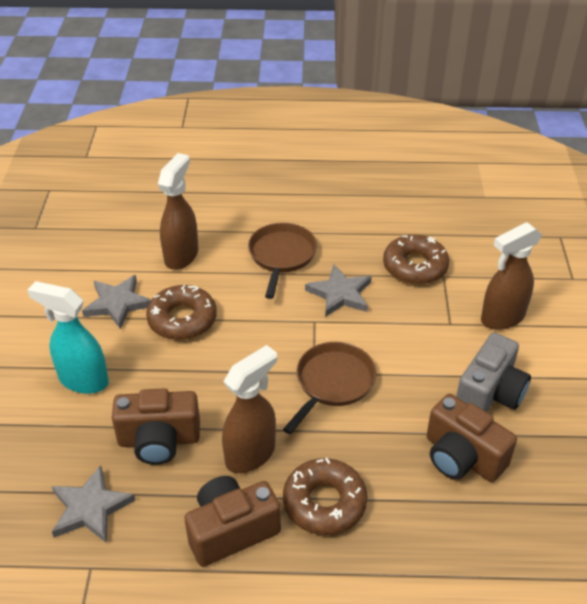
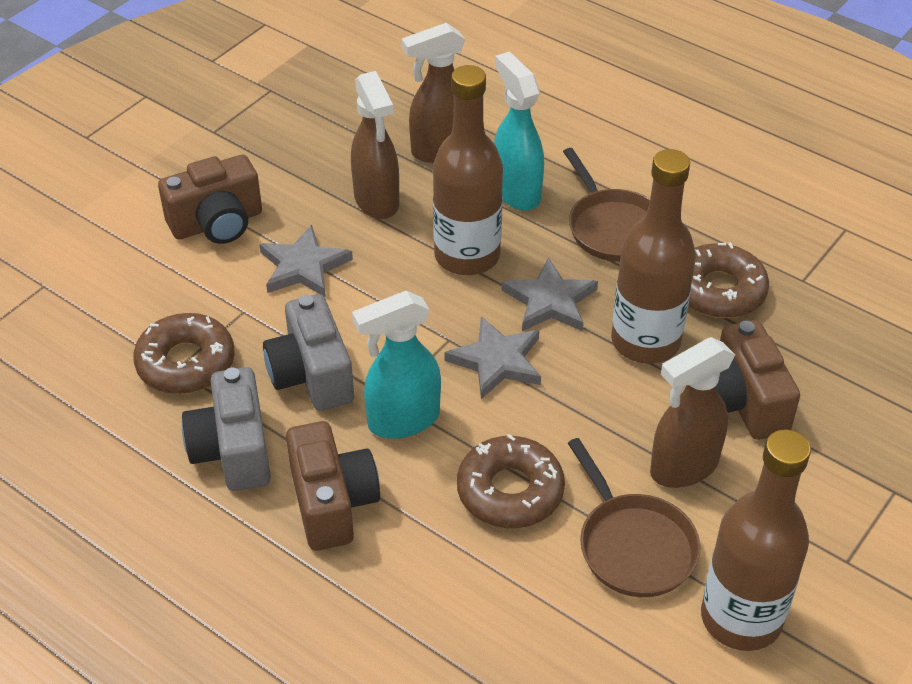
brown bottle: 0 -> 3
grey camera: 1 -> 2
turquoise spray bottle: 1 -> 2

